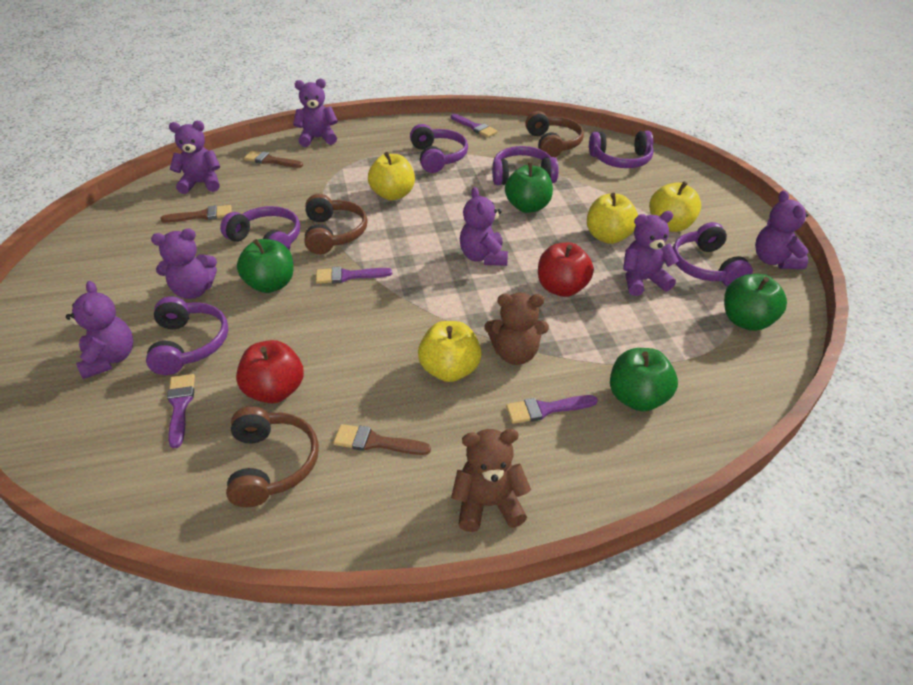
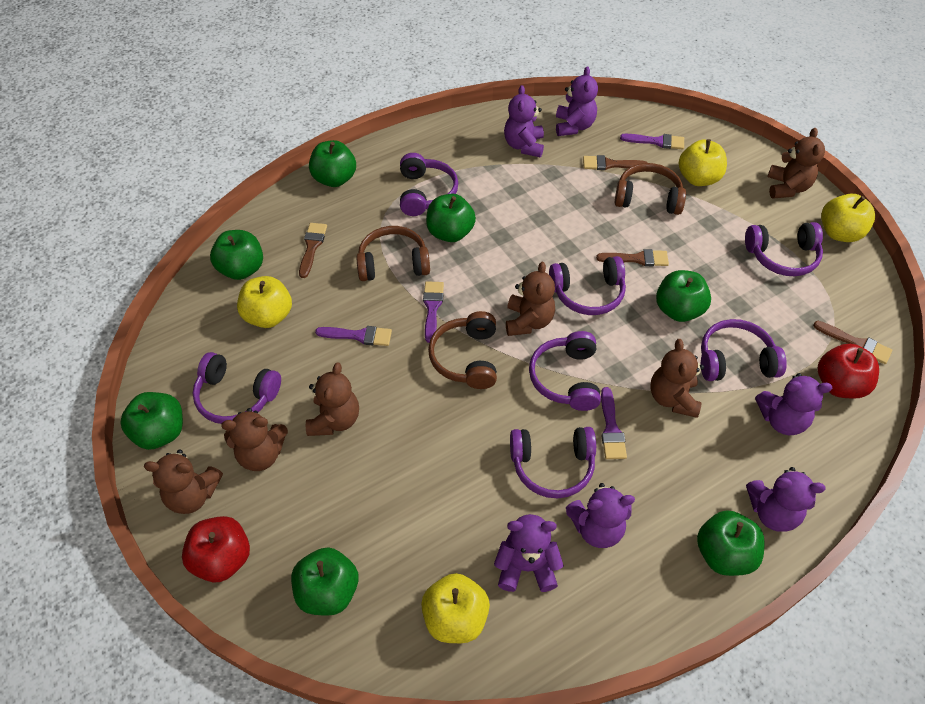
brown brush: 3 -> 4
brown teddy bear: 2 -> 6
green apple: 4 -> 7
purple headphones: 6 -> 7
purple teddy bear: 7 -> 6

